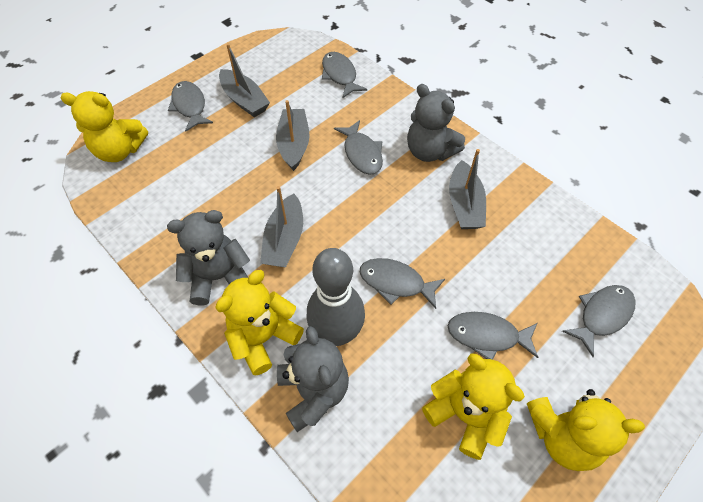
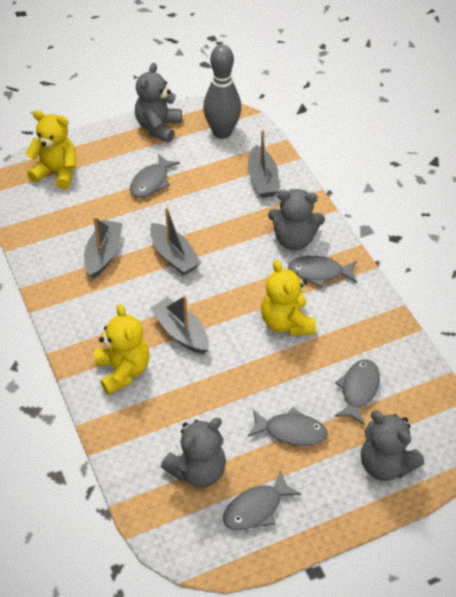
grey fish: 6 -> 5
grey teddy bear: 3 -> 4
yellow teddy bear: 4 -> 3

